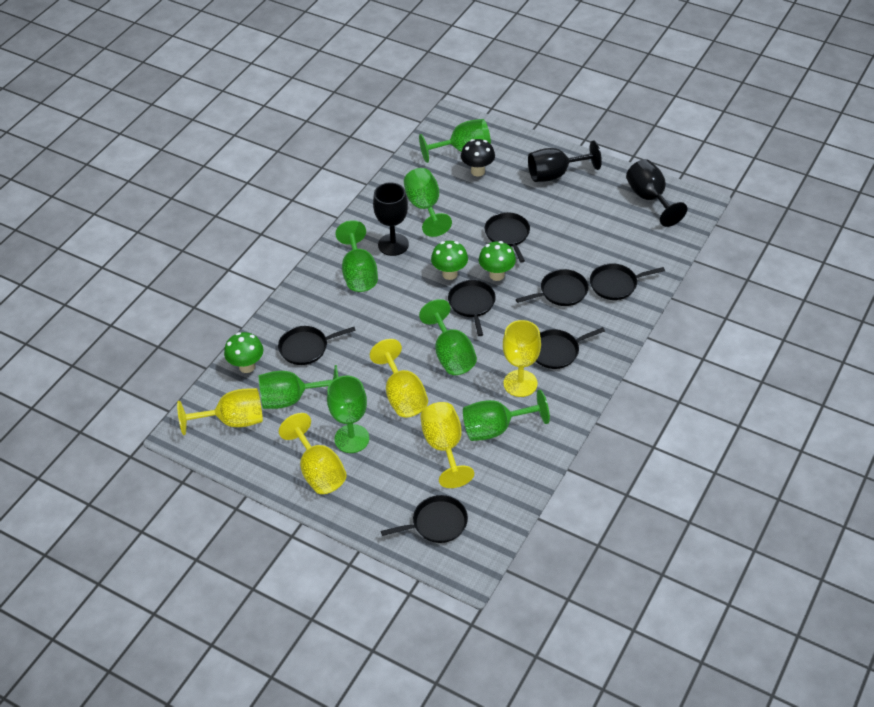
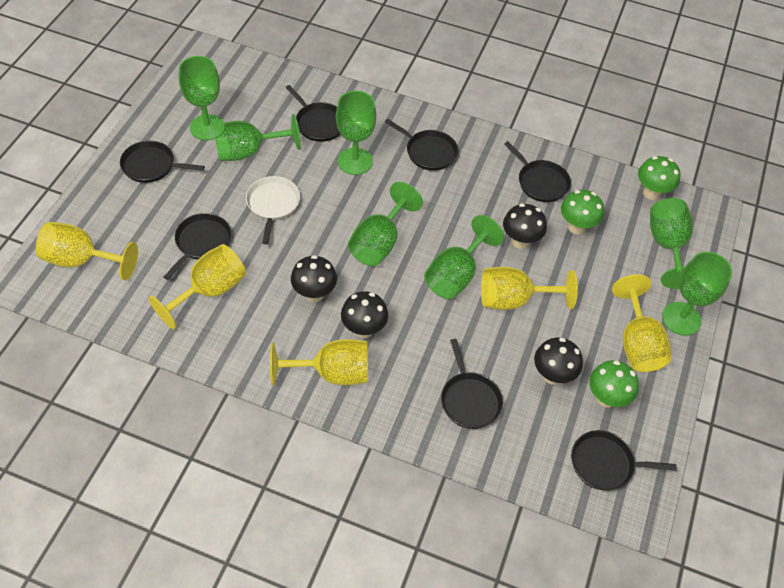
black goblet: 3 -> 0
black mushroom: 1 -> 4
white pan: 0 -> 1

